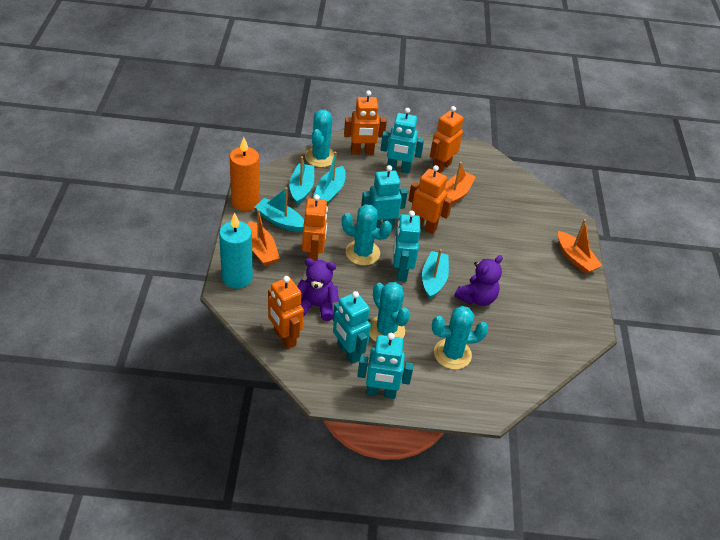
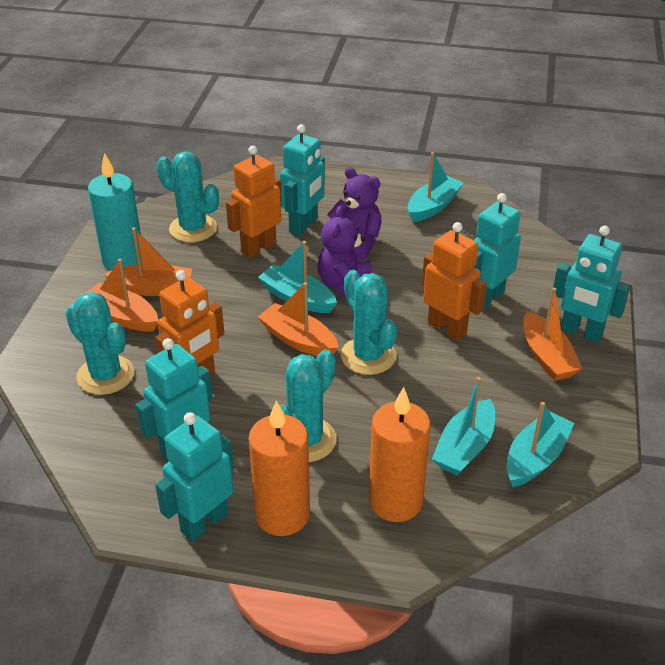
orange boat: 3 -> 4
orange candle: 1 -> 2
orange robot: 5 -> 3

